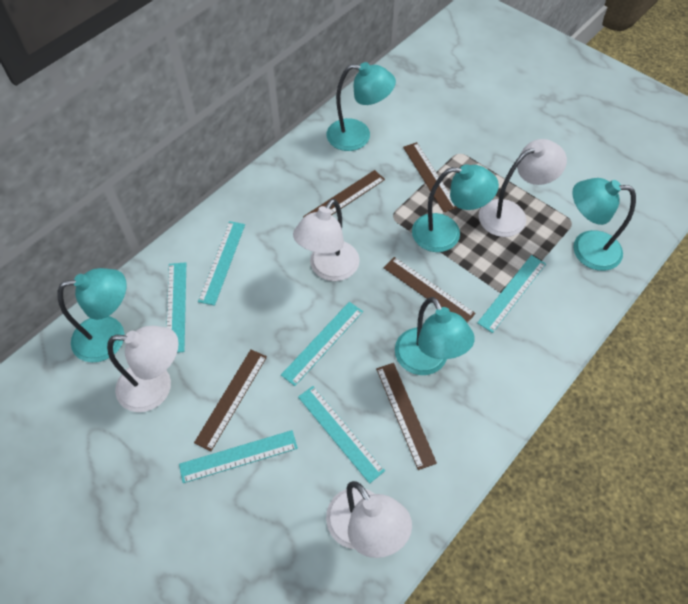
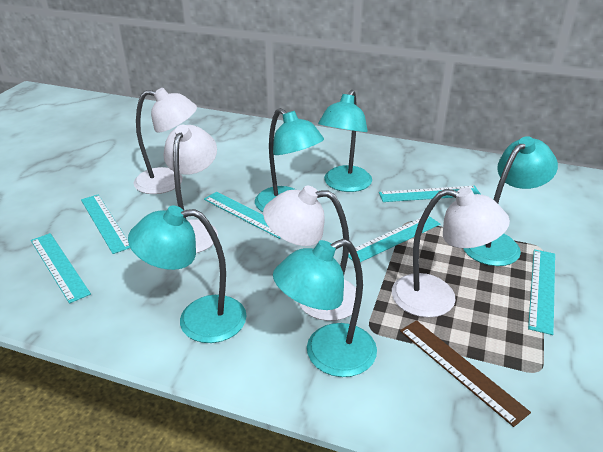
brown ruler: 5 -> 1

